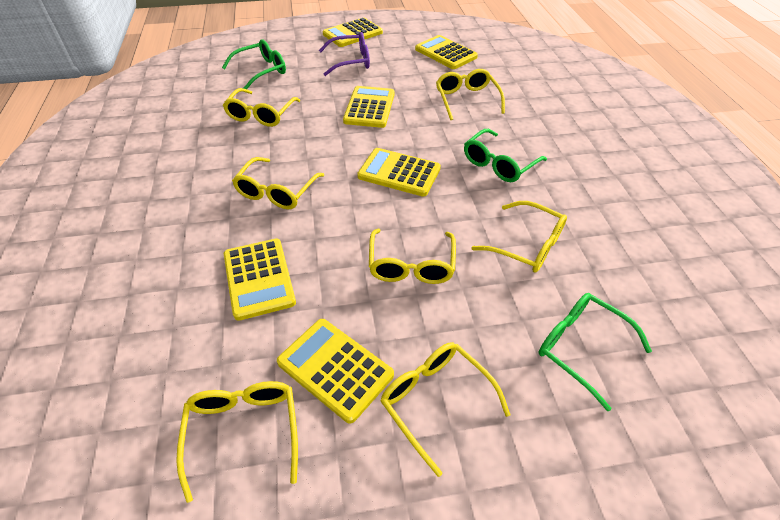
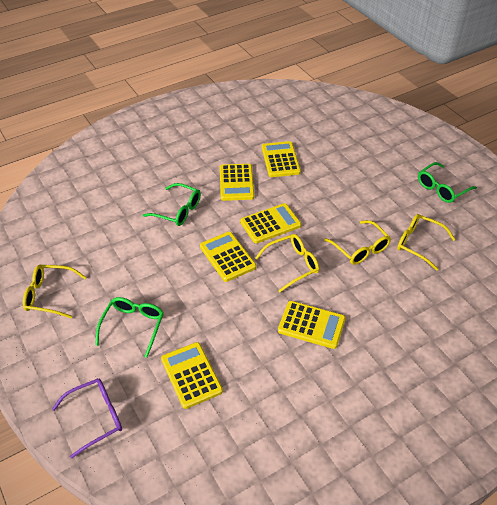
yellow glasses: 7 -> 4

